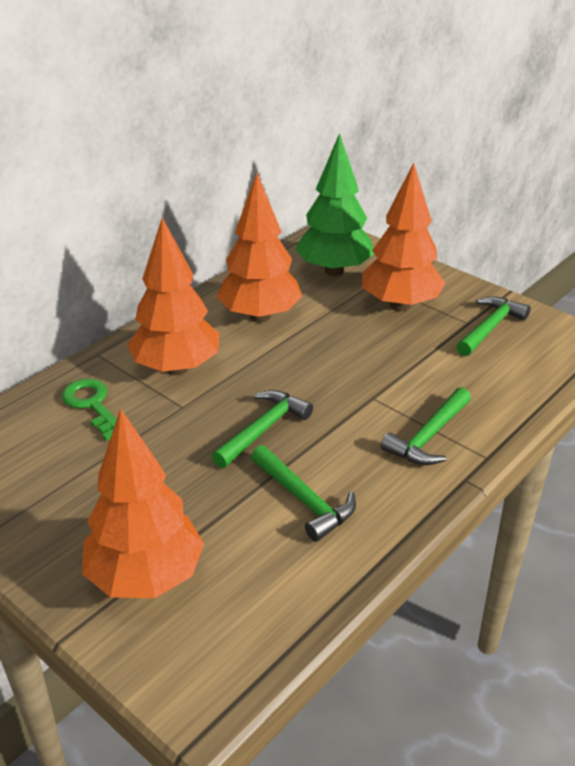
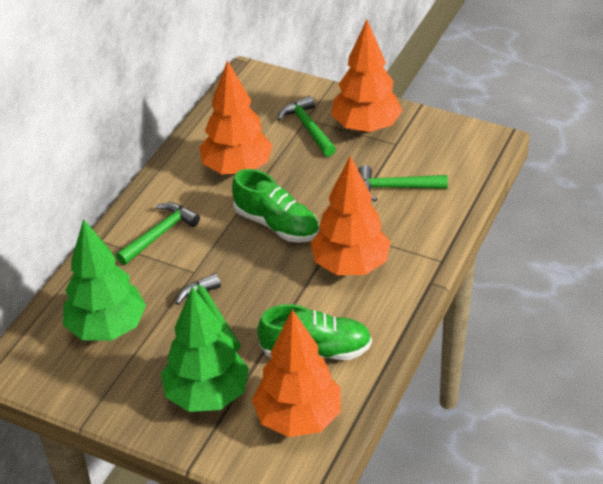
green key: 1 -> 0
green shoe: 0 -> 2
green tree: 1 -> 2

